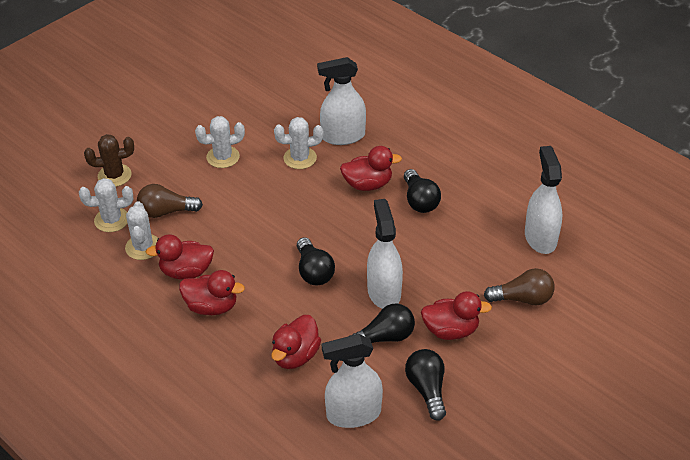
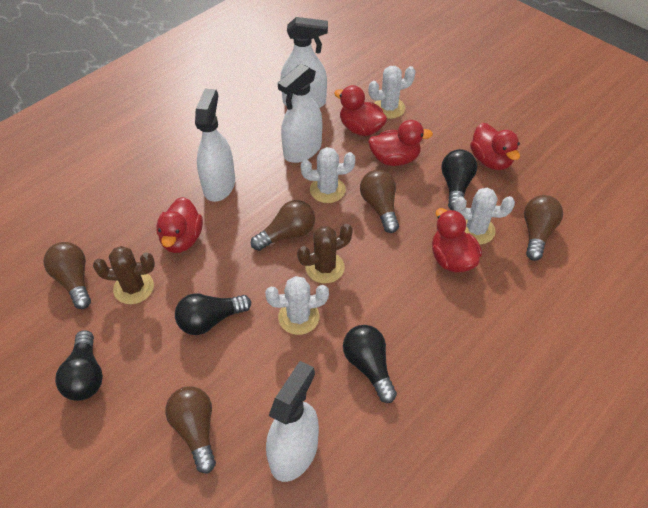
brown cactus: 1 -> 2
brown light bulb: 2 -> 5

